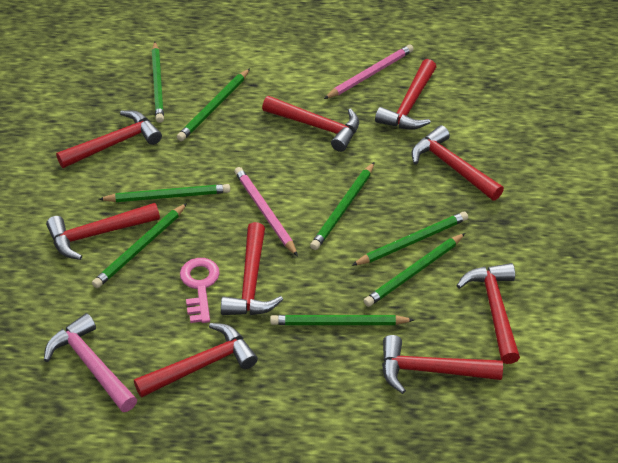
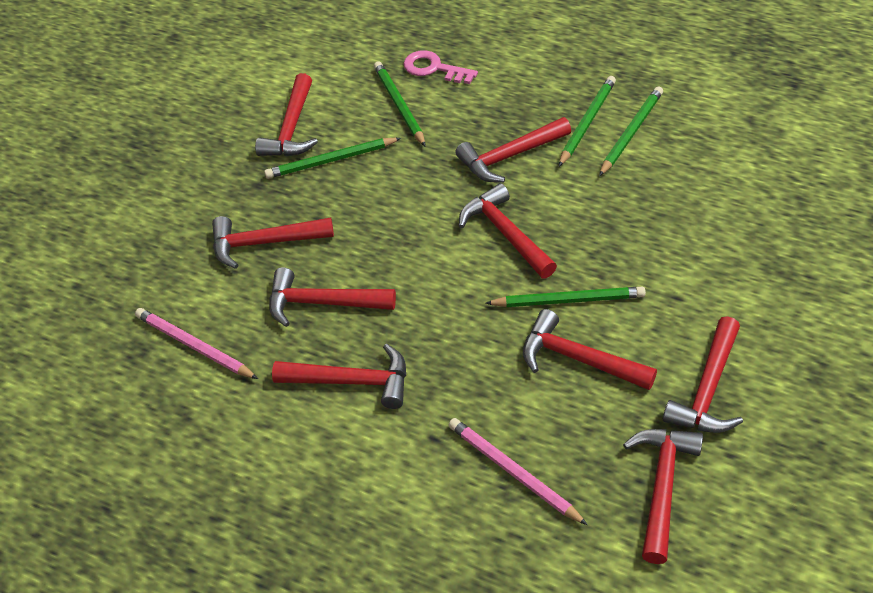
green pencil: 8 -> 5
pink hammer: 1 -> 0

